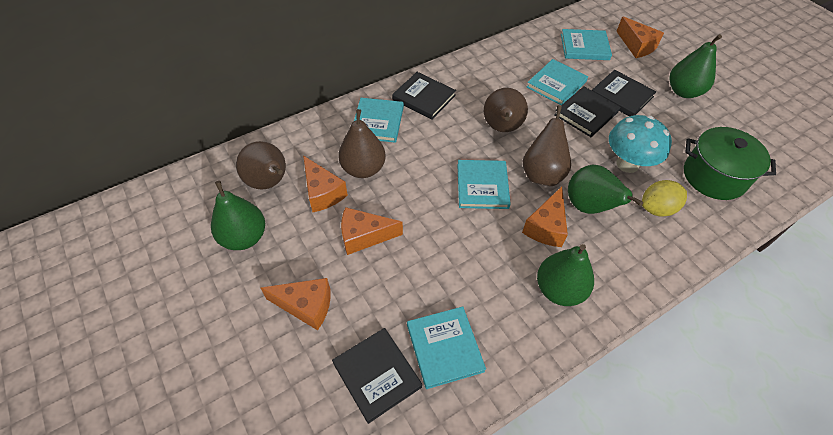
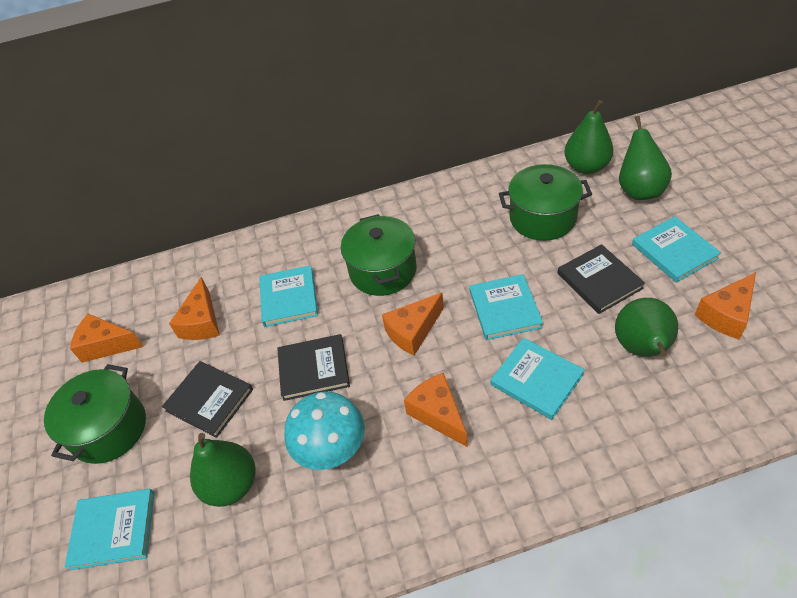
black book: 4 -> 3
brown pear: 4 -> 0
green pot: 1 -> 3
yellow lemon: 1 -> 0

